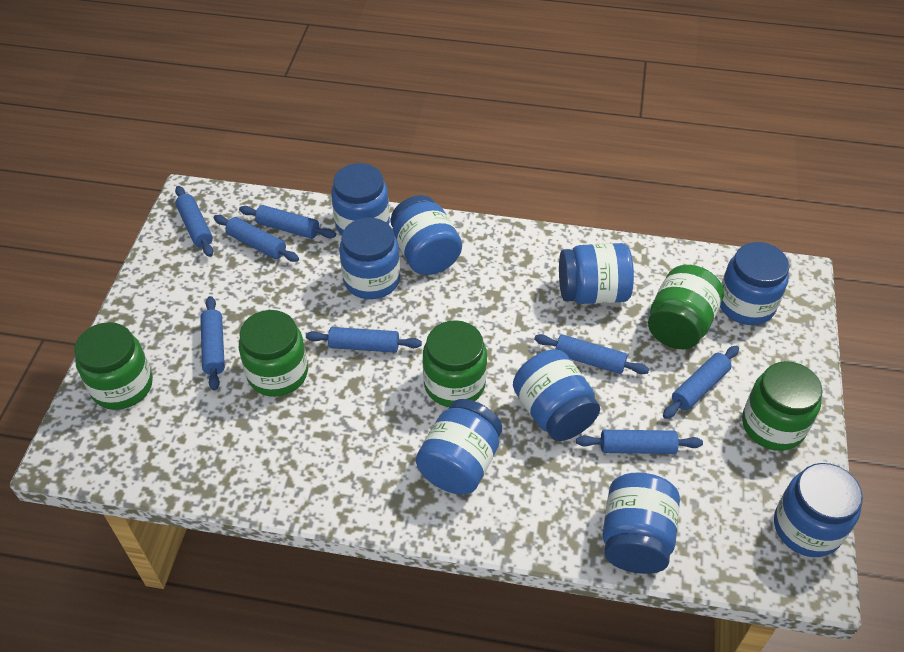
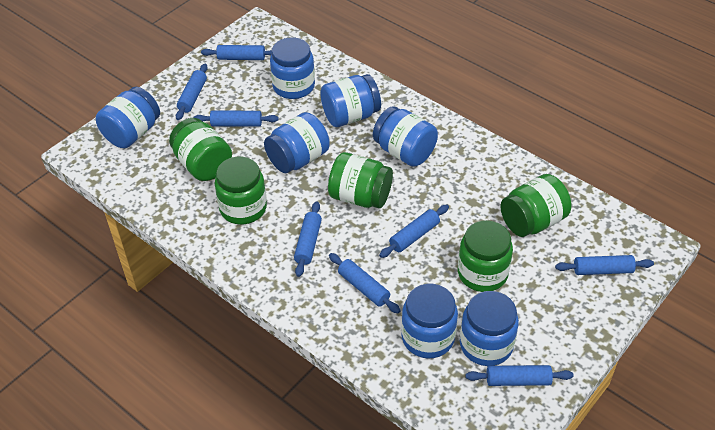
blue jar: 9 -> 7

